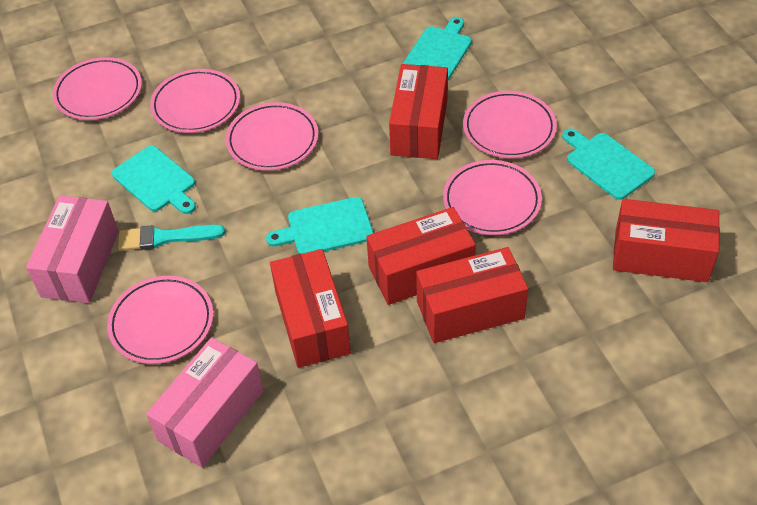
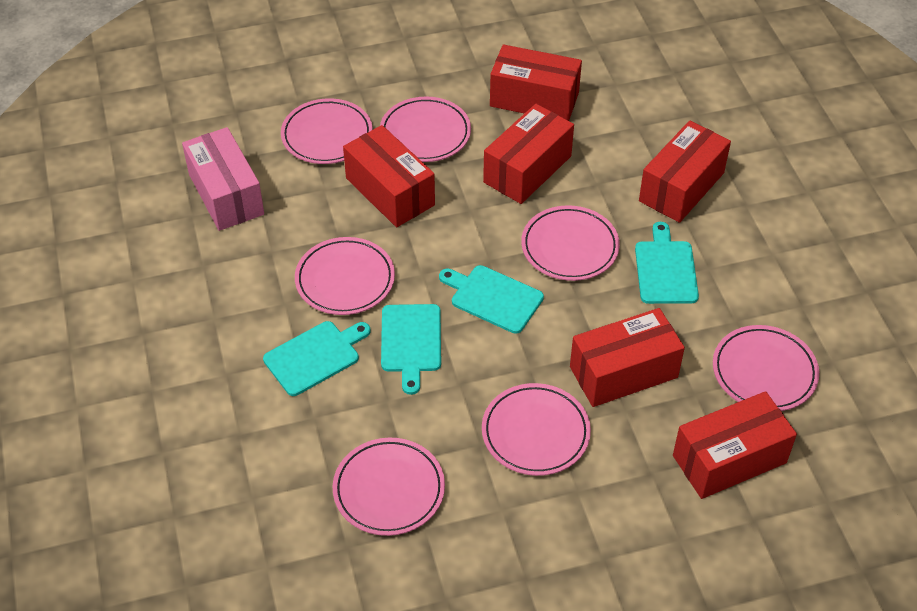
pink box: 2 -> 1
pink plate: 6 -> 7
red box: 5 -> 6
turquoise brush: 1 -> 0

